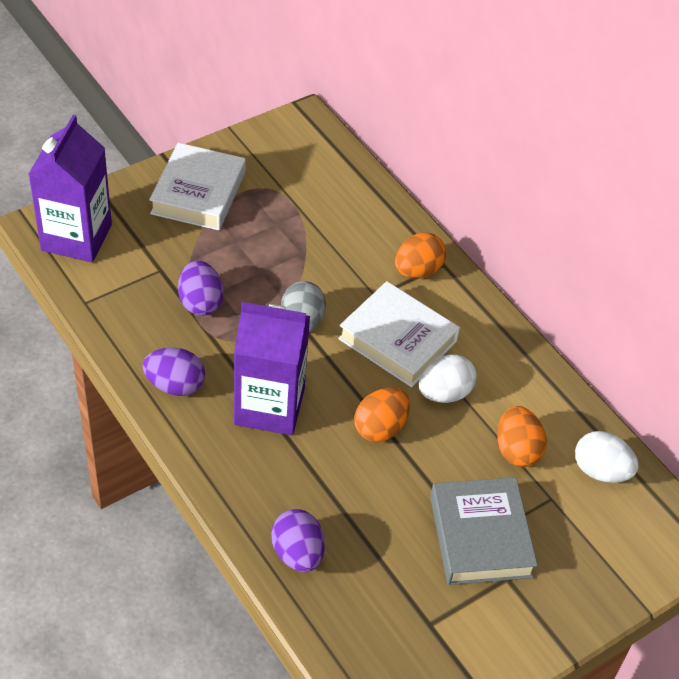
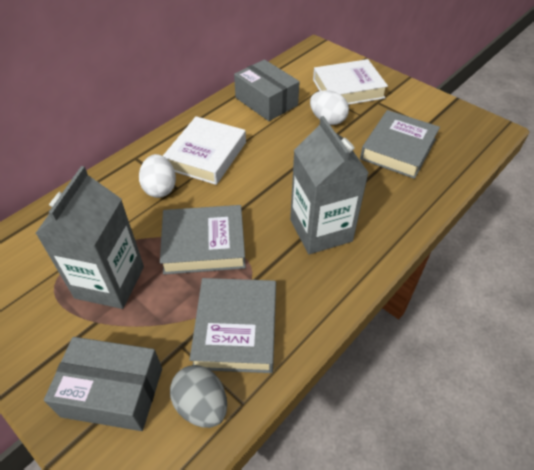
grey book: 1 -> 3
grey box: 0 -> 2
grey carton: 0 -> 2
orange egg: 3 -> 0
purple carton: 2 -> 0
purple egg: 3 -> 0

